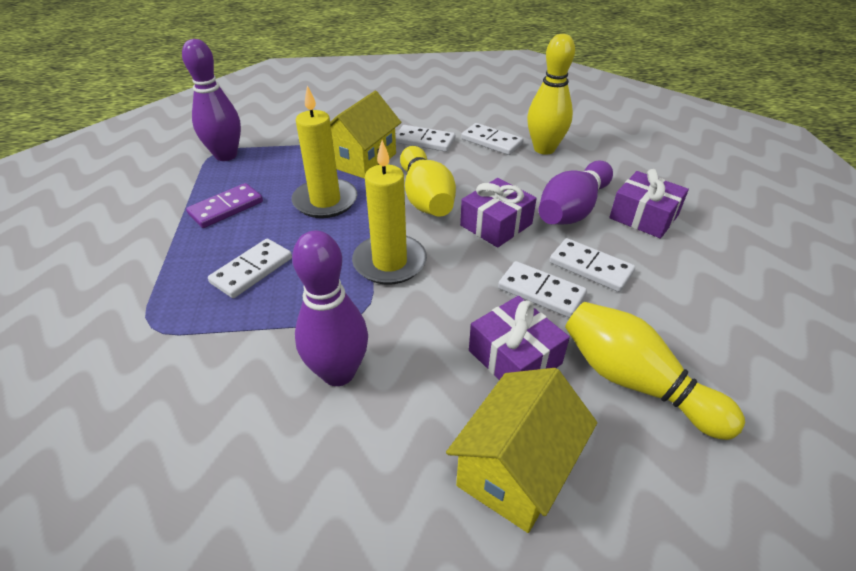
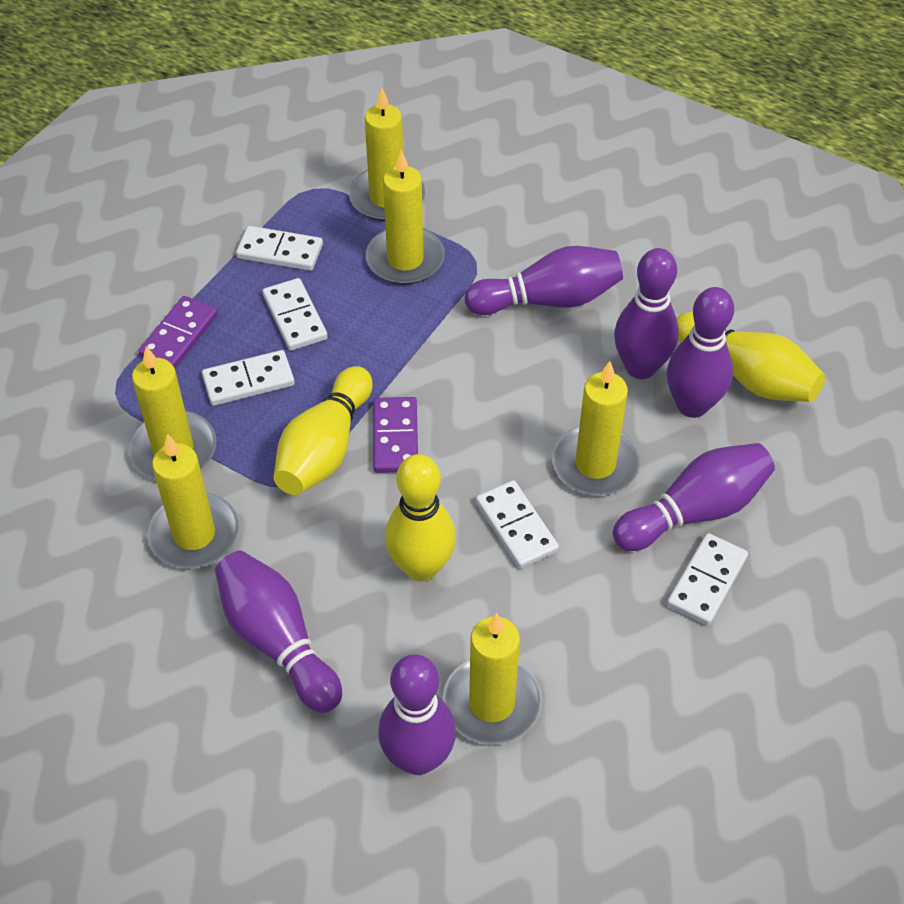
purple bowling pin: 3 -> 6
purple domino: 1 -> 2
purple gift: 3 -> 0
yellow candle: 2 -> 6
yellow house: 2 -> 0

